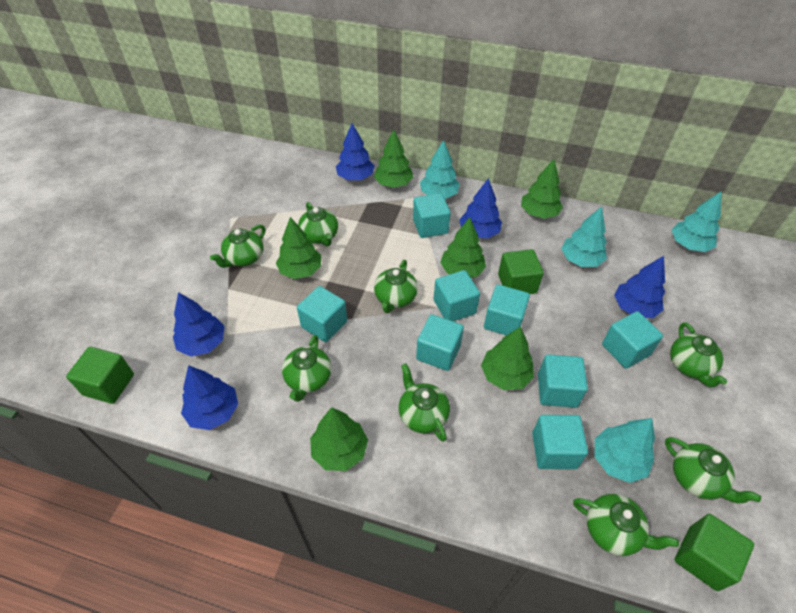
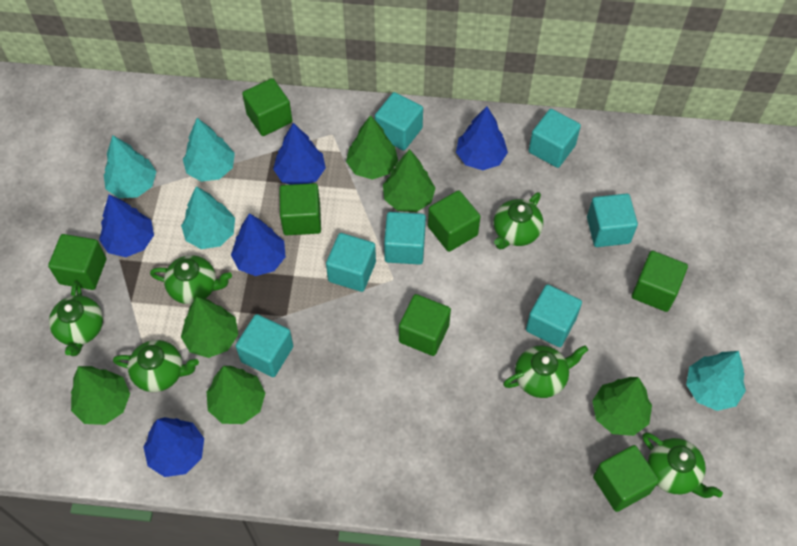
green cube: 3 -> 7
green teapot: 8 -> 6
turquoise cube: 8 -> 7

